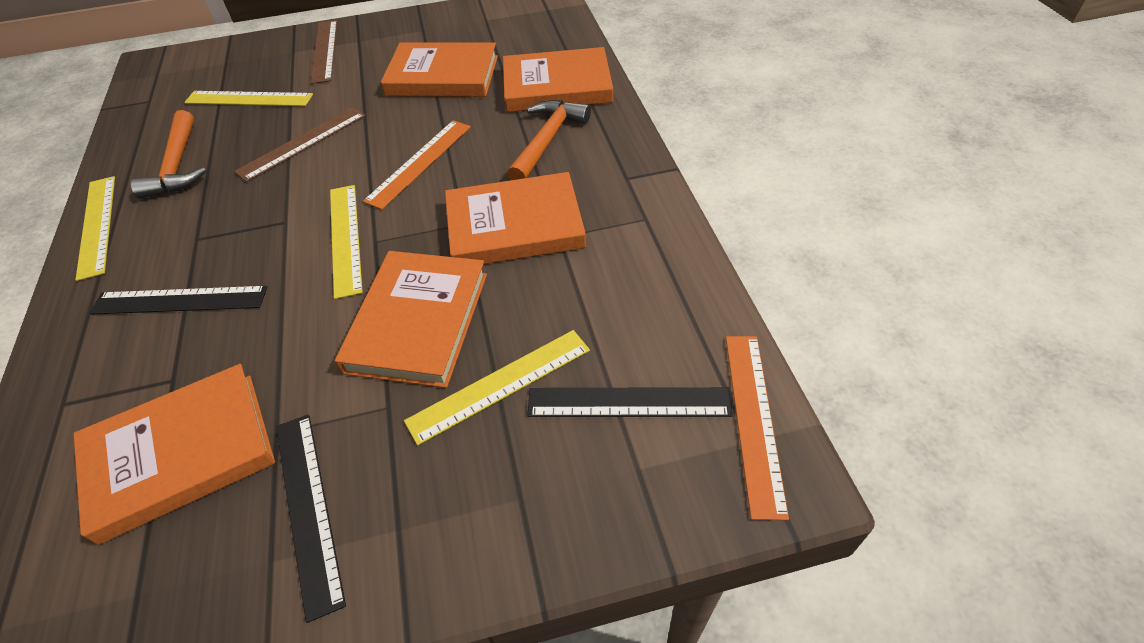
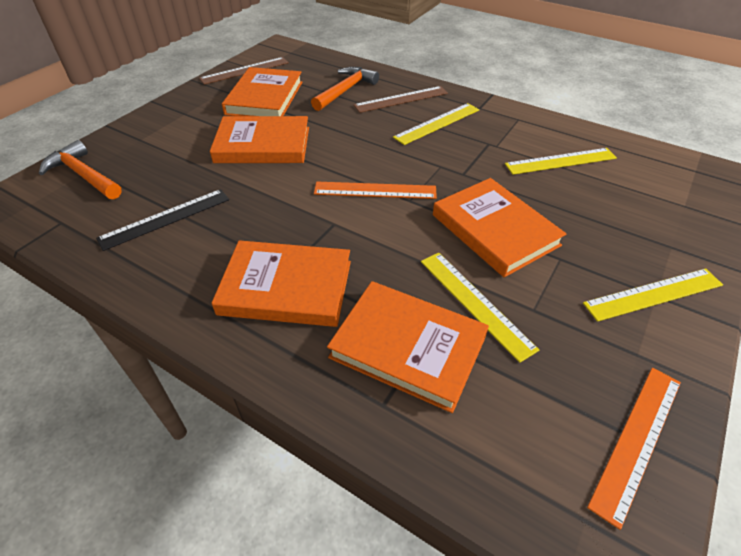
black ruler: 3 -> 1

